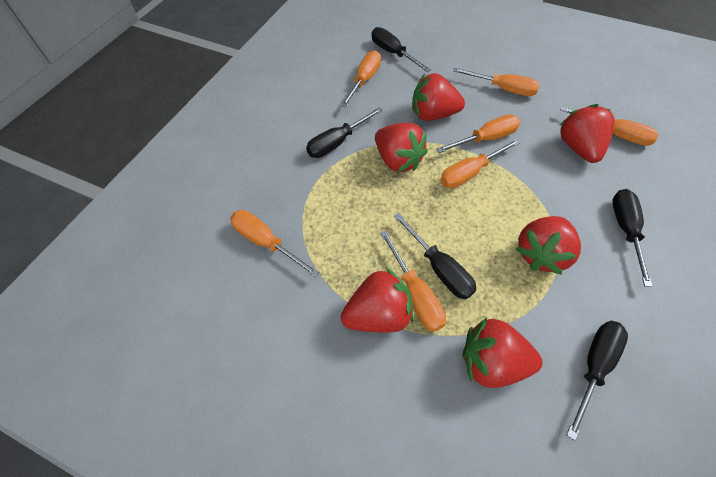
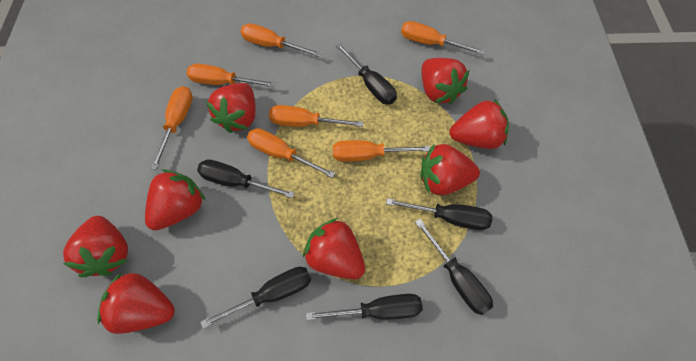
black screwdriver: 5 -> 6
red strawberry: 6 -> 8

